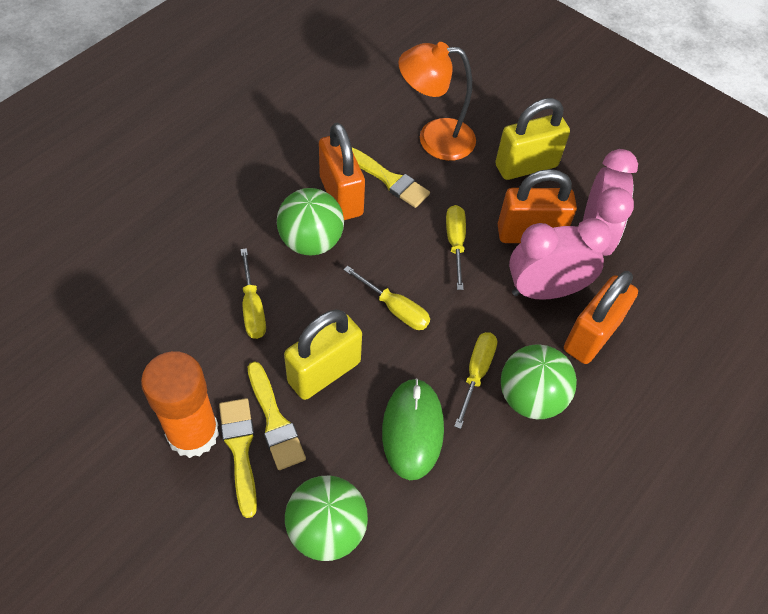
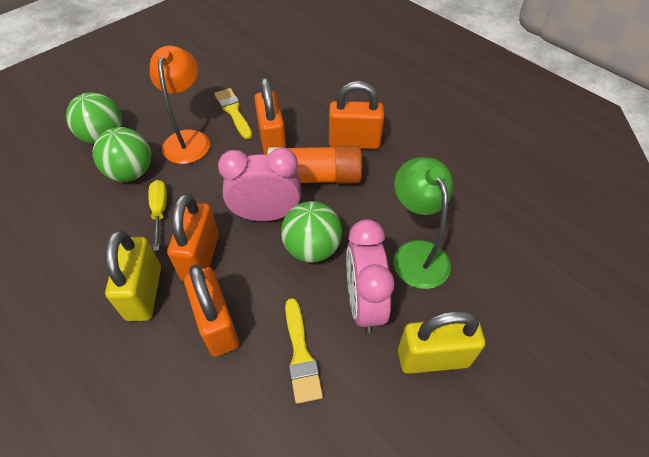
green lamp: 0 -> 1
green mouse: 1 -> 0
orange padlock: 3 -> 4
yellow brush: 3 -> 2
yellow screwdriver: 4 -> 1

